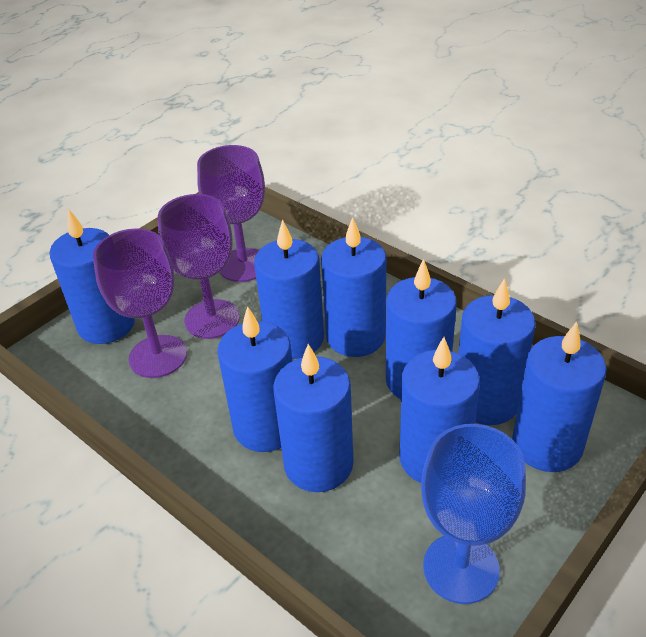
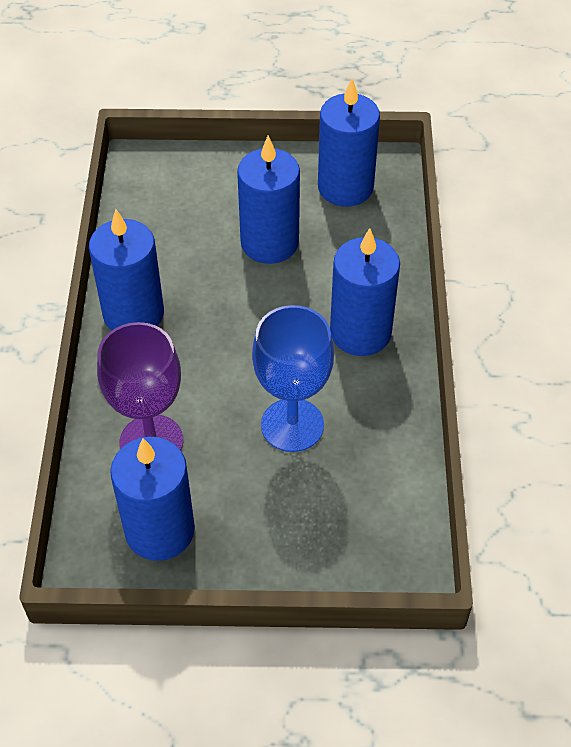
blue candle: 9 -> 5
purple goblet: 3 -> 1

